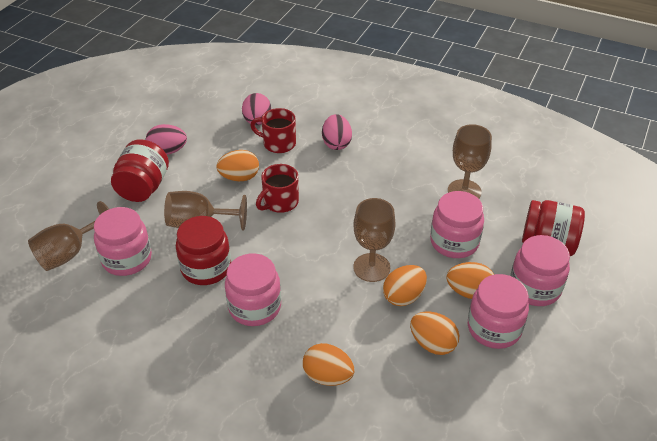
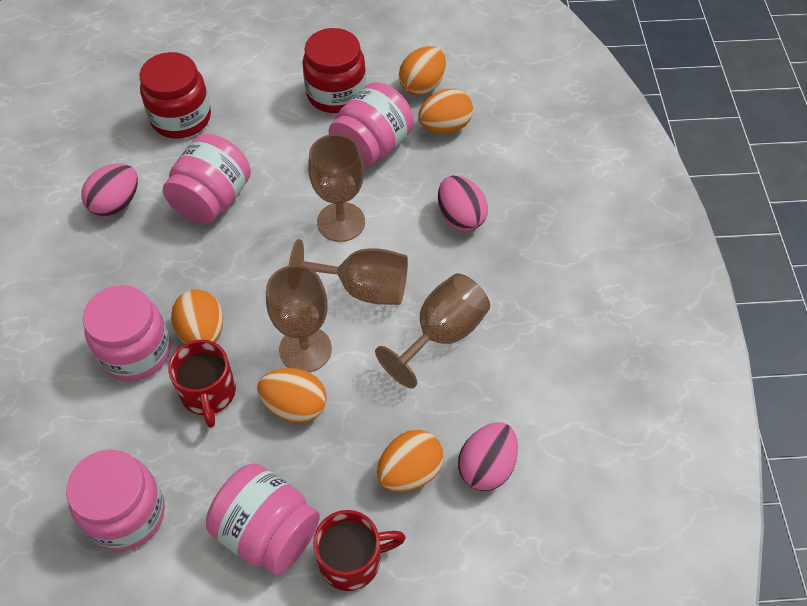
red jar: 3 -> 2

